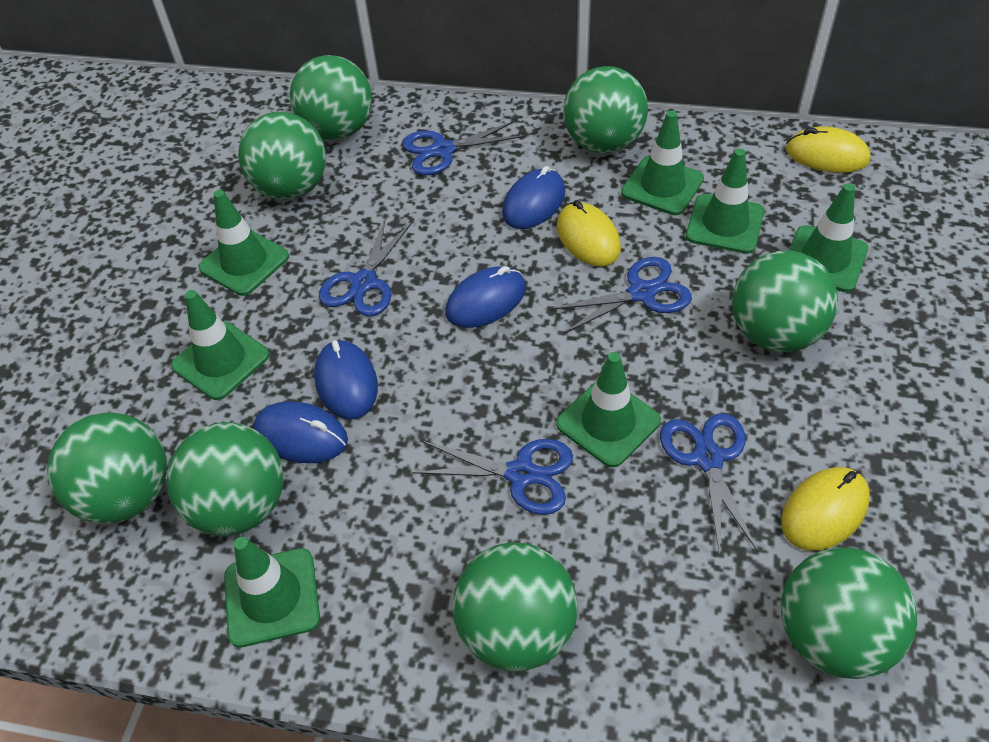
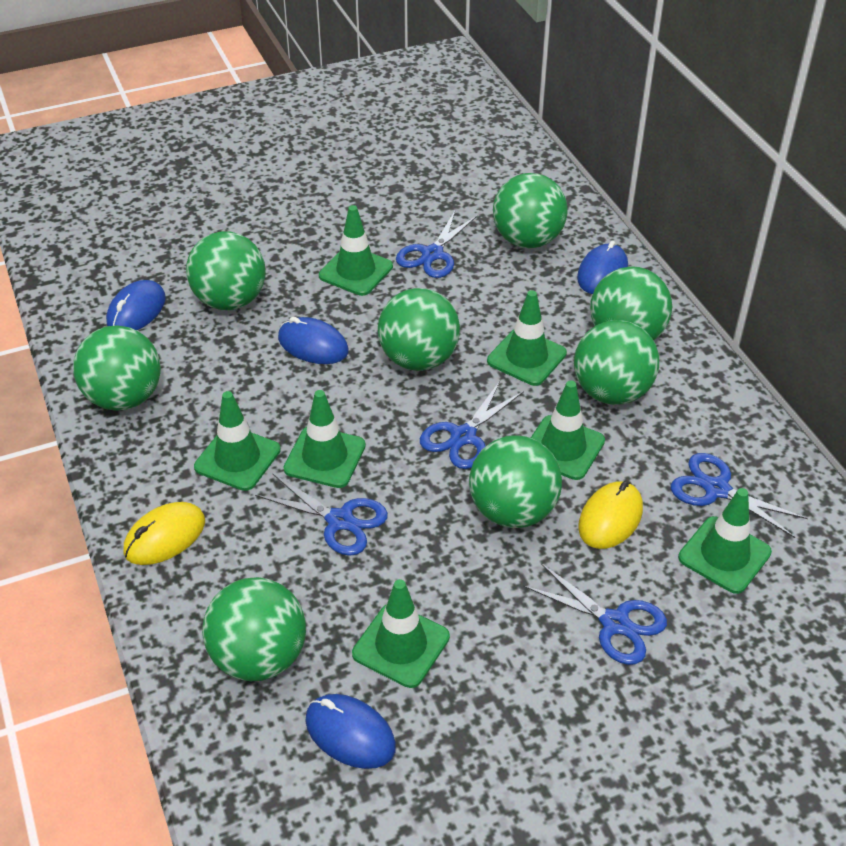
yellow mouse: 3 -> 2

